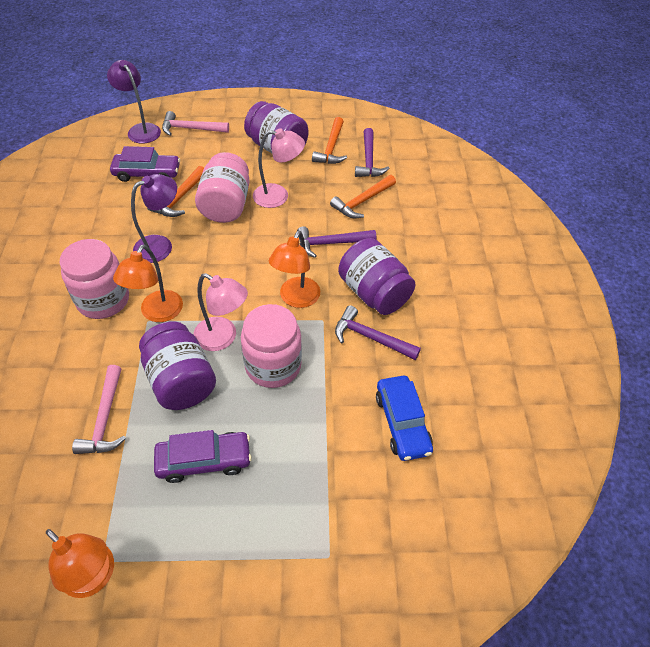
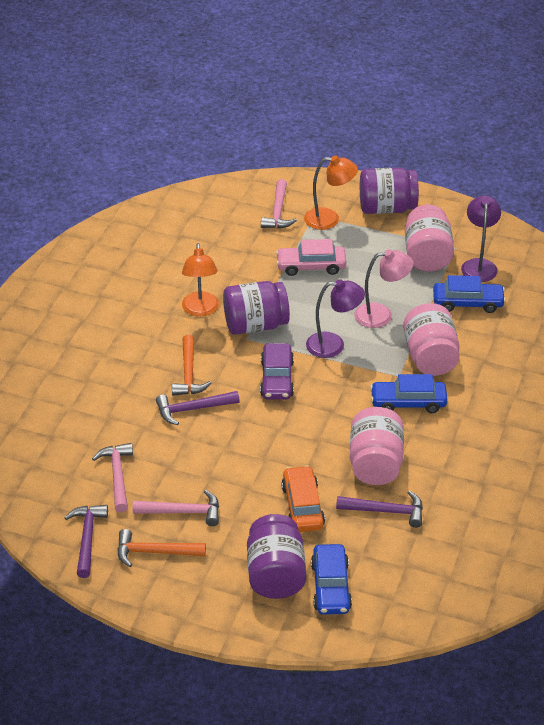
blue car: 1 -> 3
orange car: 0 -> 1
orange hammer: 3 -> 2
orange lamp: 3 -> 2
pink car: 0 -> 1
pink hammer: 2 -> 3
pink lamp: 2 -> 1
purple car: 2 -> 1

